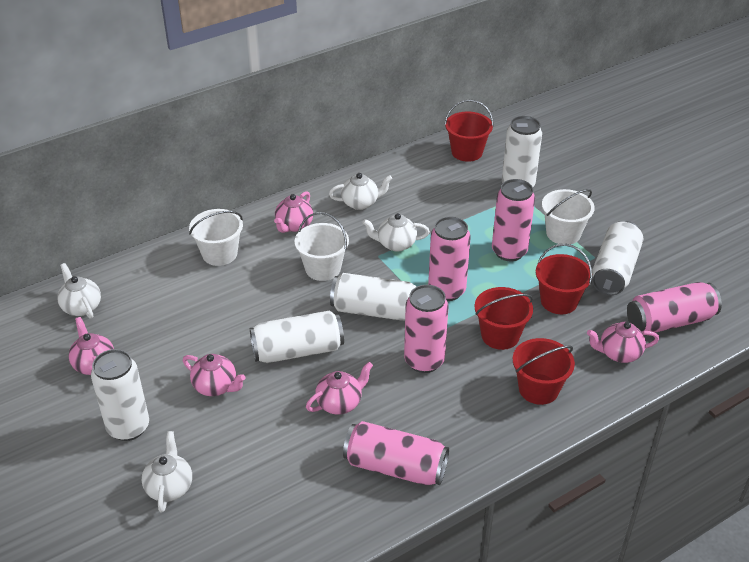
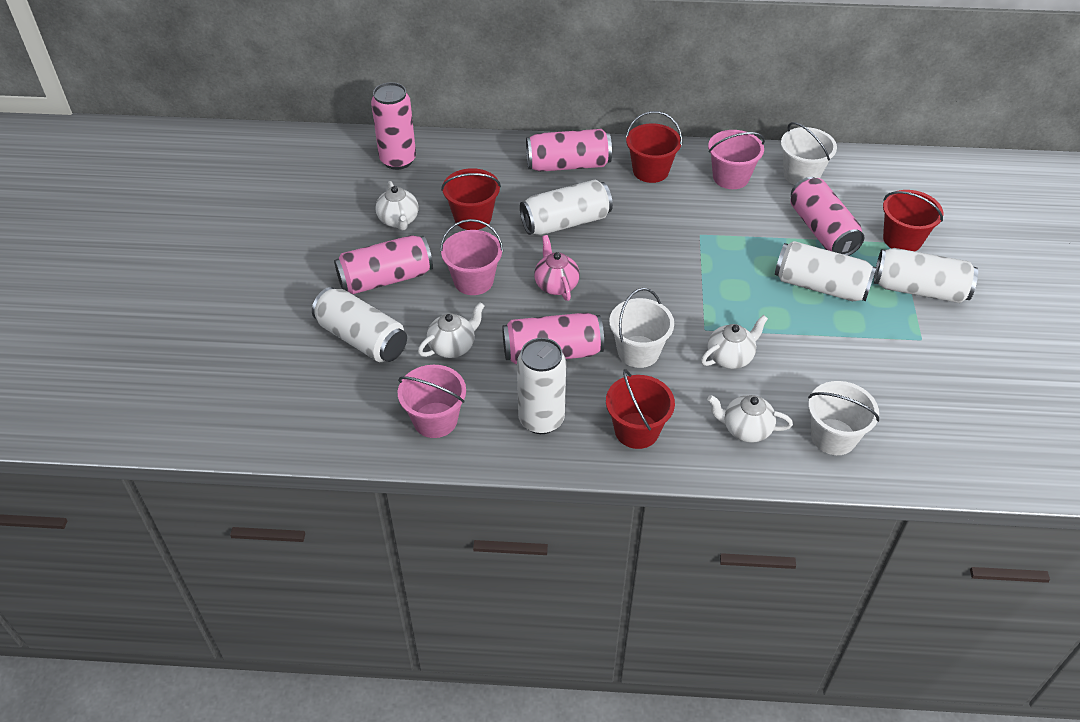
pink bucket: 0 -> 3
pink teapot: 5 -> 1

